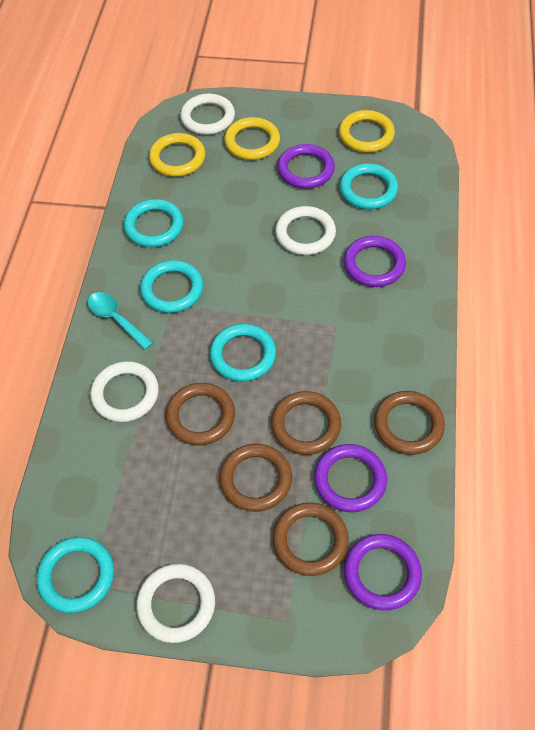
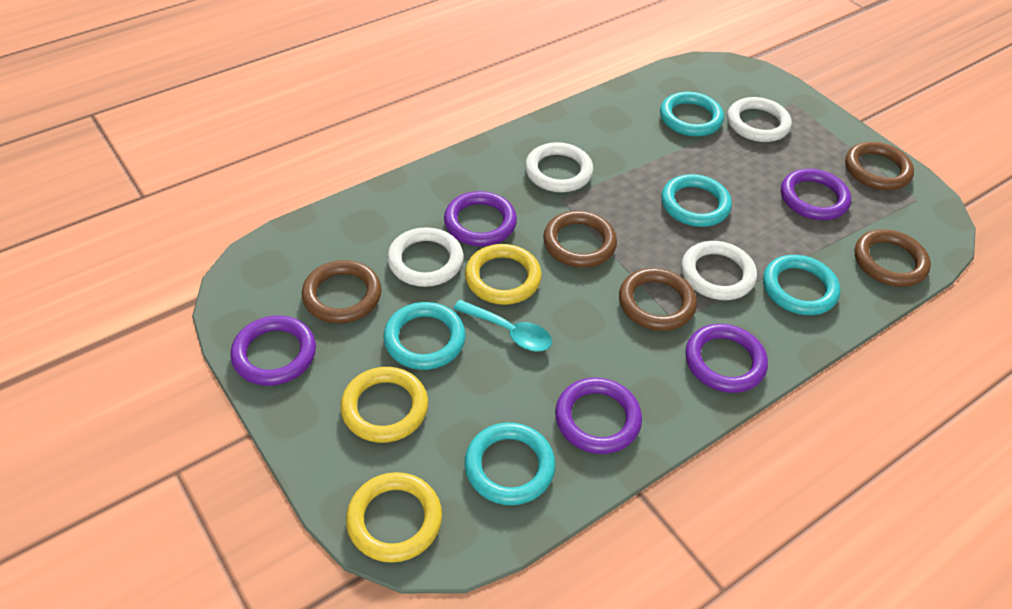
purple ring: 4 -> 5

